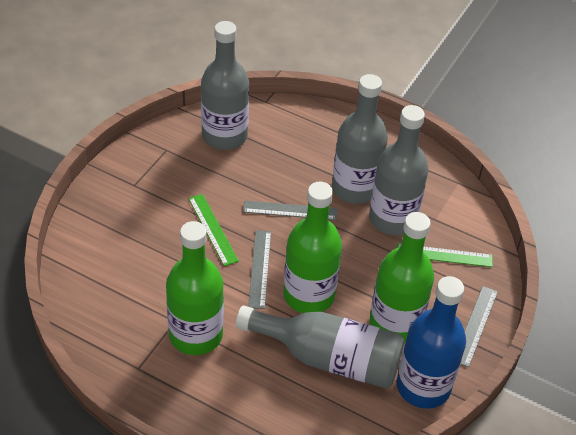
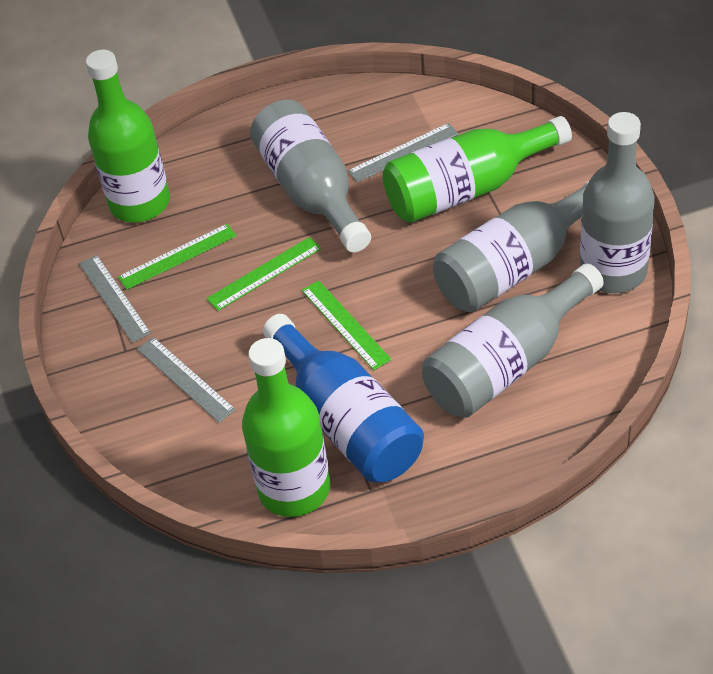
green ruler: 2 -> 3

